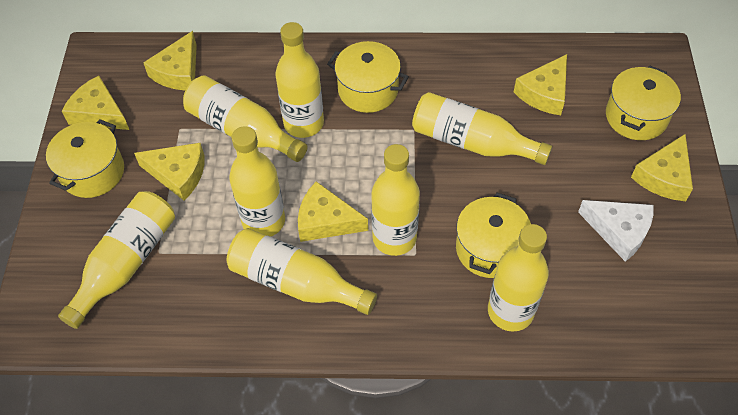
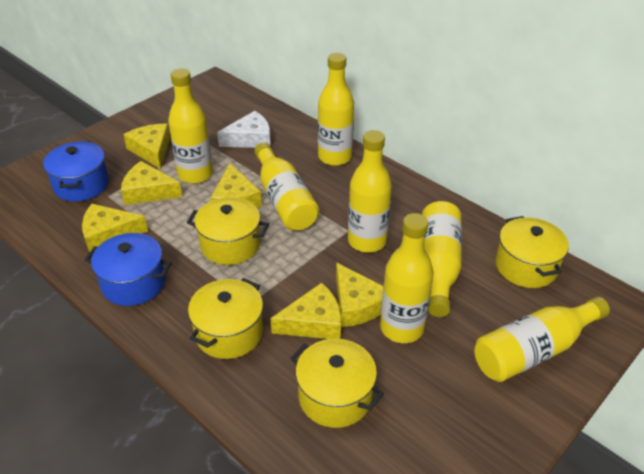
blue pot: 0 -> 2
yellow bottle: 8 -> 7

